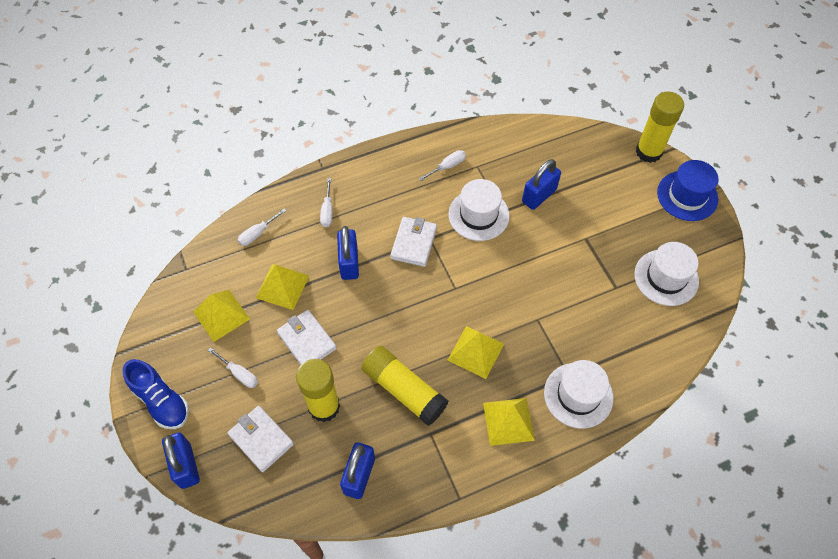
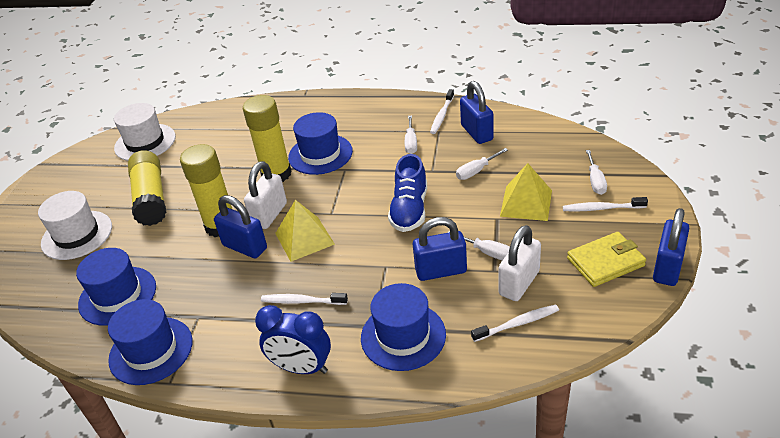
blue clock: 0 -> 1
blue hat: 1 -> 4
white hat: 3 -> 2
white padlock: 0 -> 2
white toothbrush: 0 -> 4
white wallet: 3 -> 0
yellow pyramid: 4 -> 2
yellow wallet: 0 -> 1

